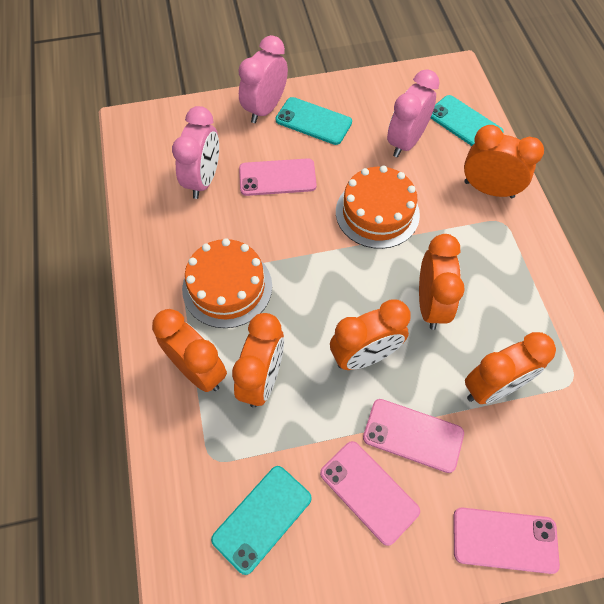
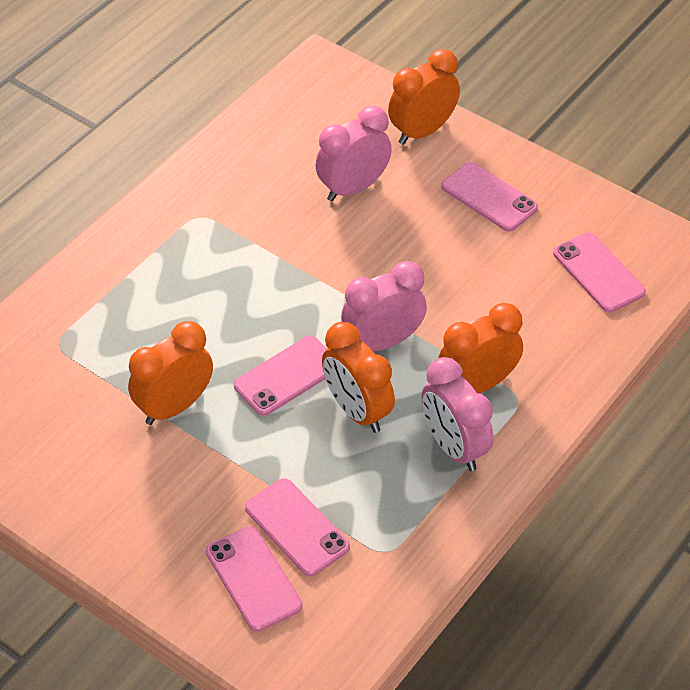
orange cake: 2 -> 0
orange clock: 6 -> 4
pink phone: 4 -> 5
turquoise phone: 3 -> 0

